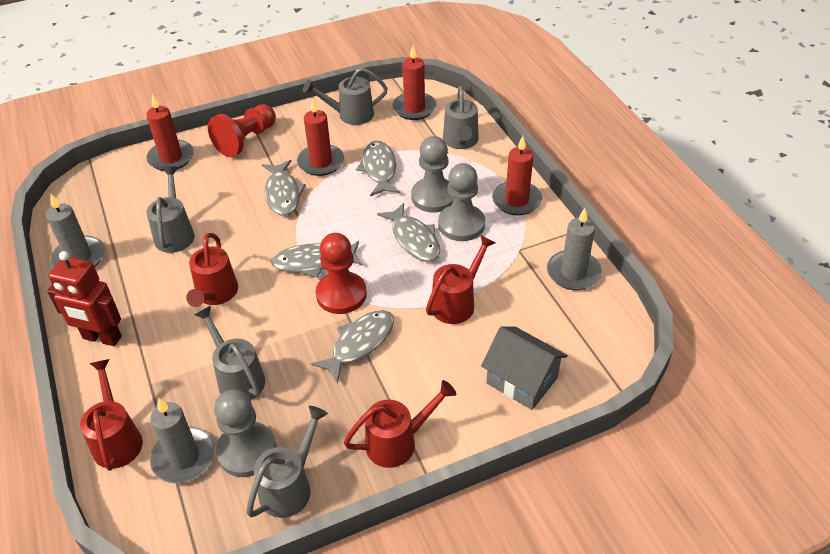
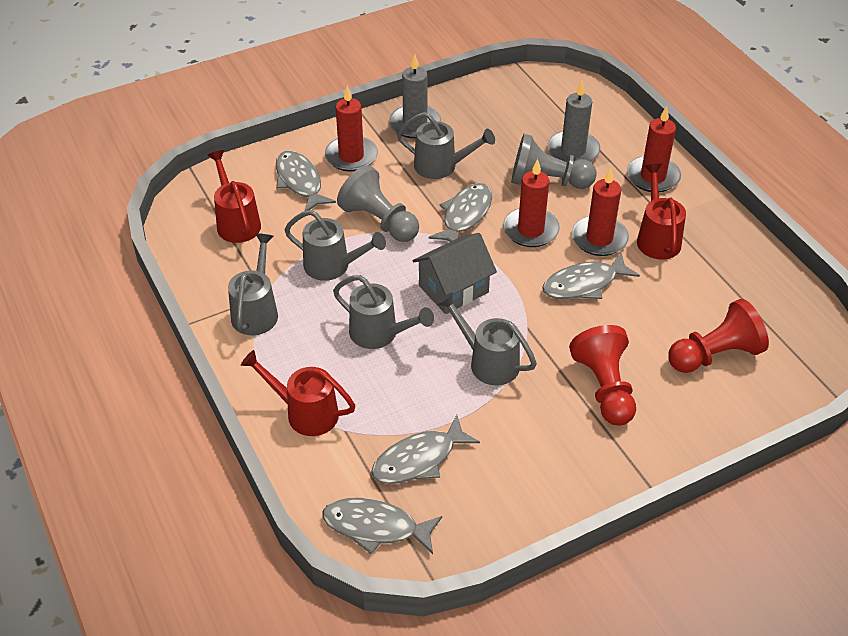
grey candle: 3 -> 2
grey pawn: 3 -> 2
red robot: 1 -> 0
red watering can: 4 -> 3

